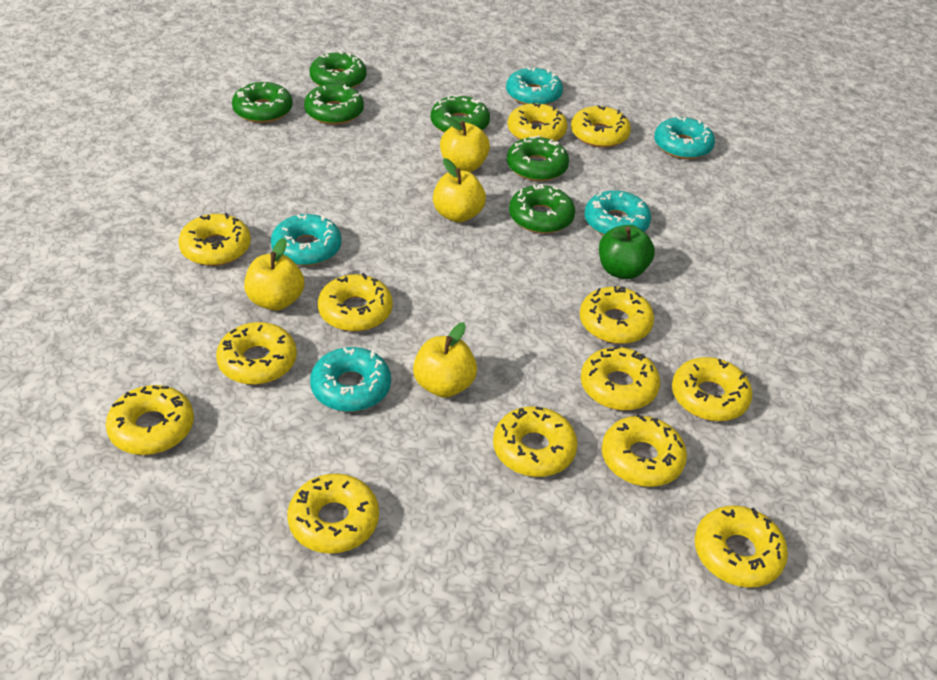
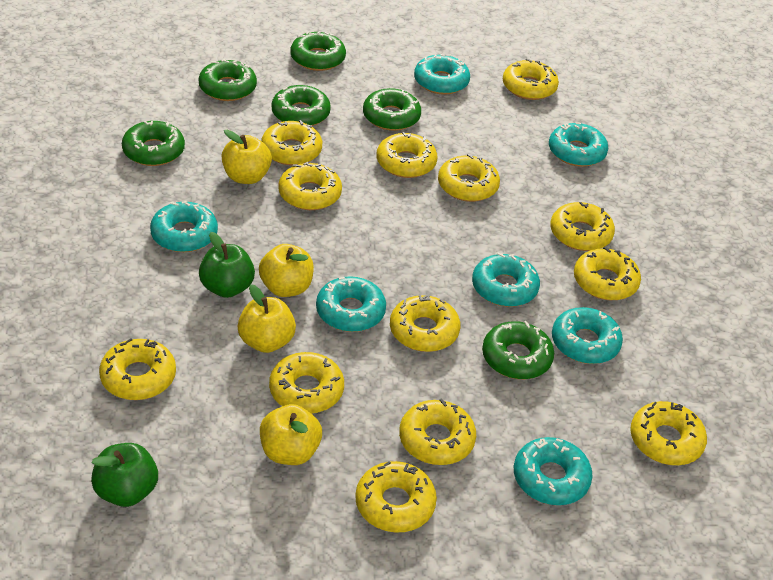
green apple: 1 -> 2
turquoise donut: 5 -> 7

